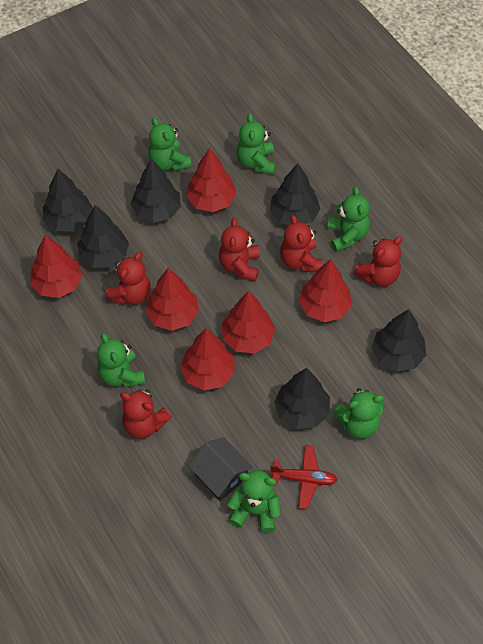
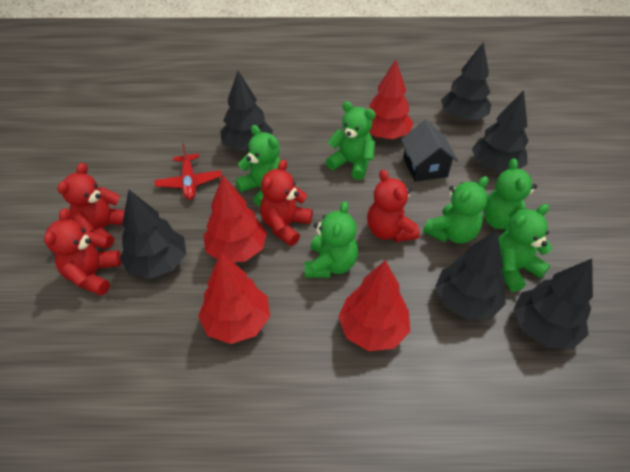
red teddy bear: 5 -> 4
red tree: 6 -> 4

